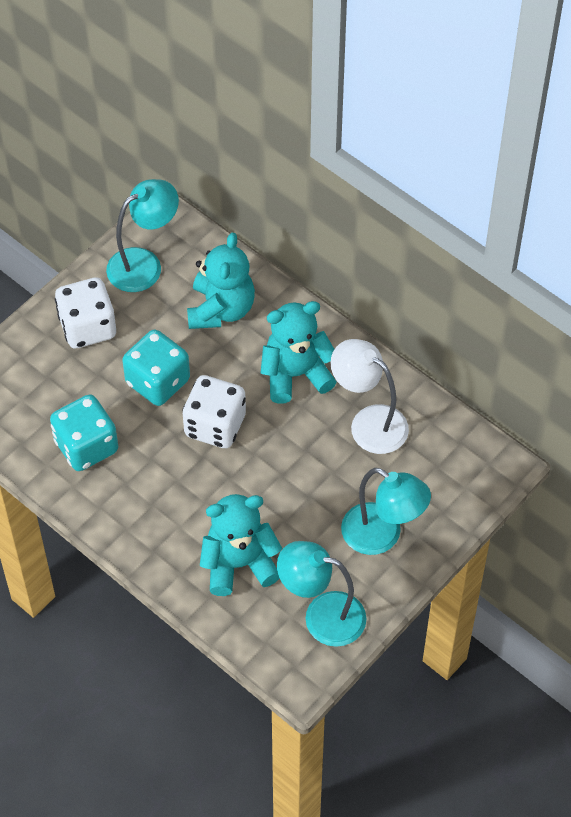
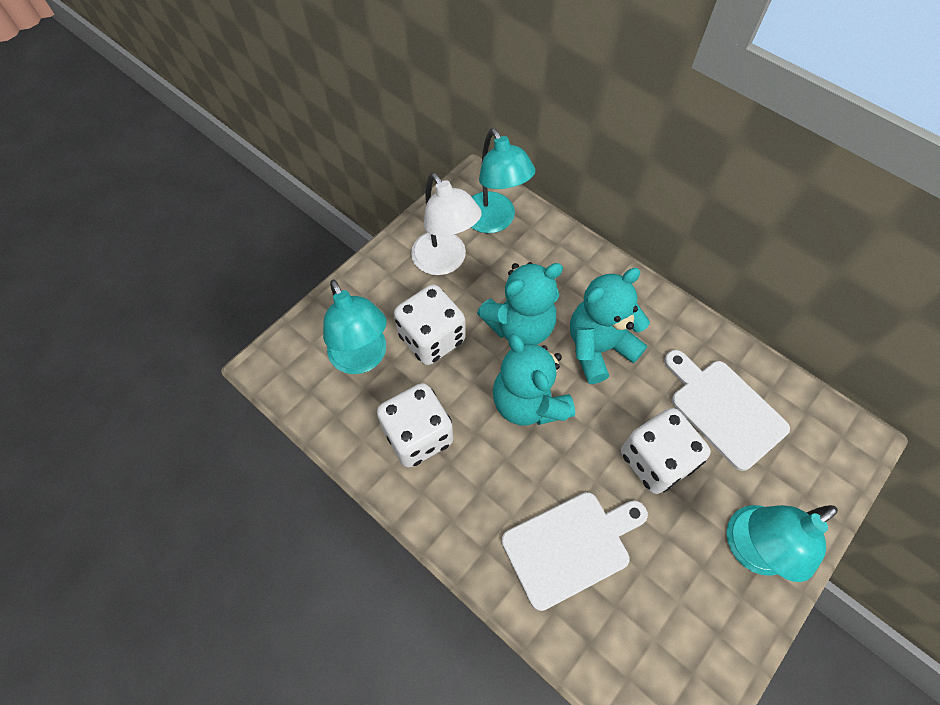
turquoise dice: 2 -> 0
white cutting board: 0 -> 2
white dice: 2 -> 3

